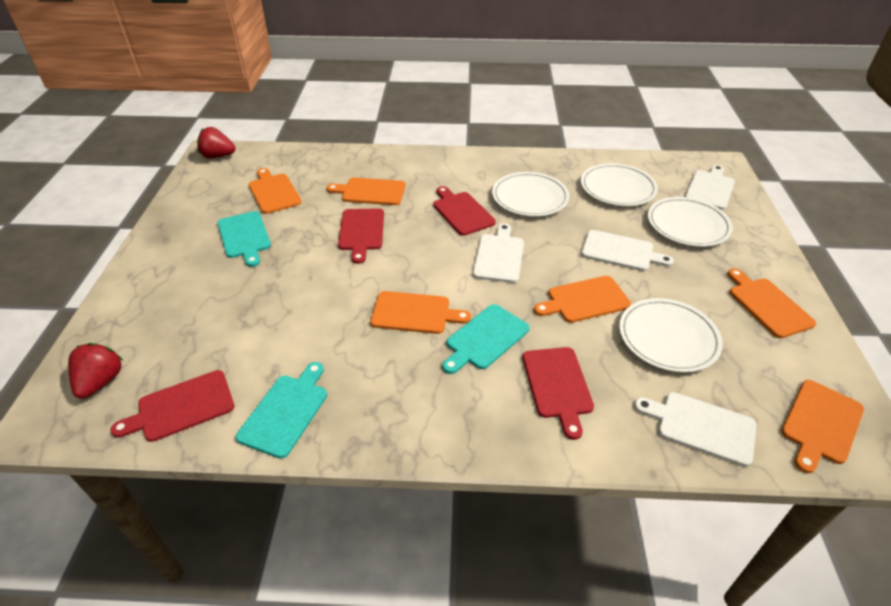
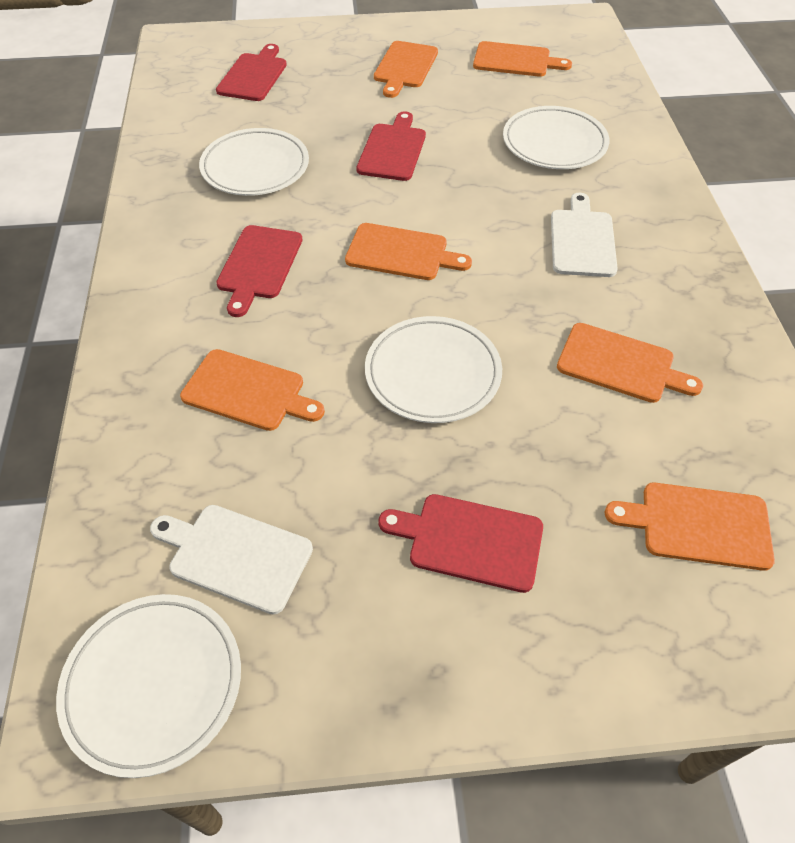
red strawberry: 2 -> 0
turquoise cutting board: 3 -> 0
white cutting board: 4 -> 2

